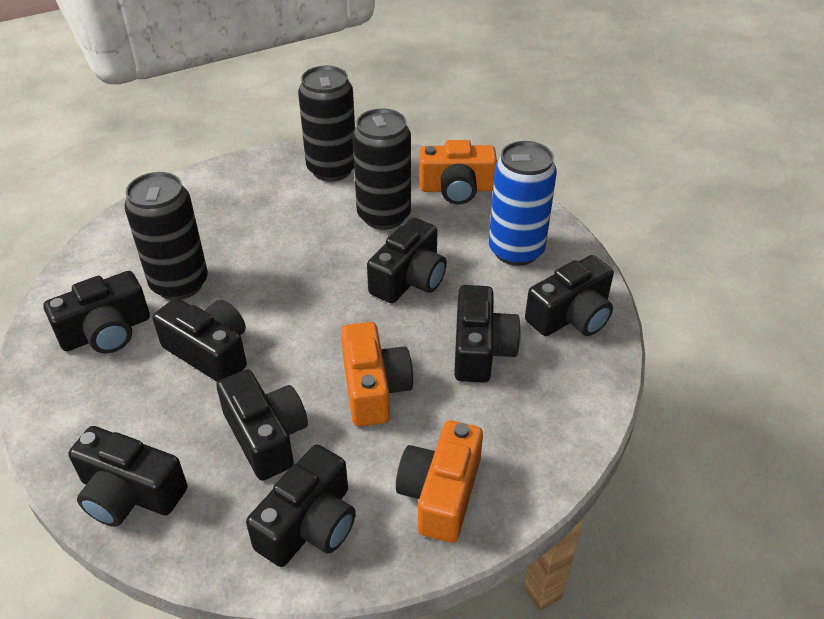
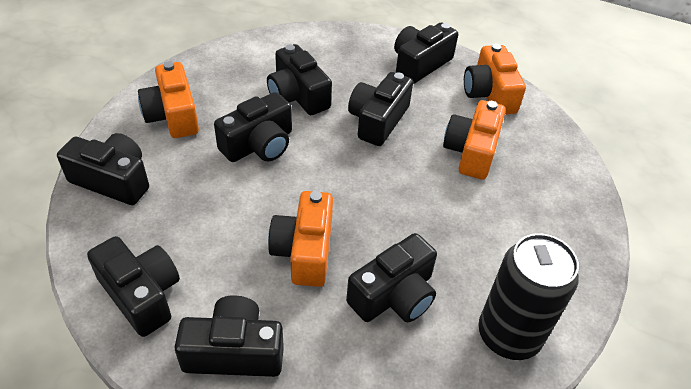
black can: 3 -> 1
blue can: 1 -> 0
orange camera: 3 -> 4

